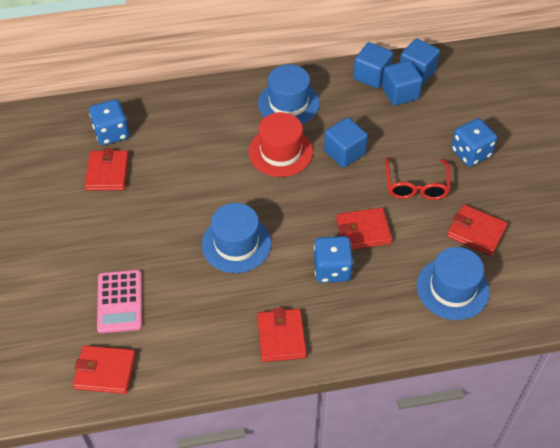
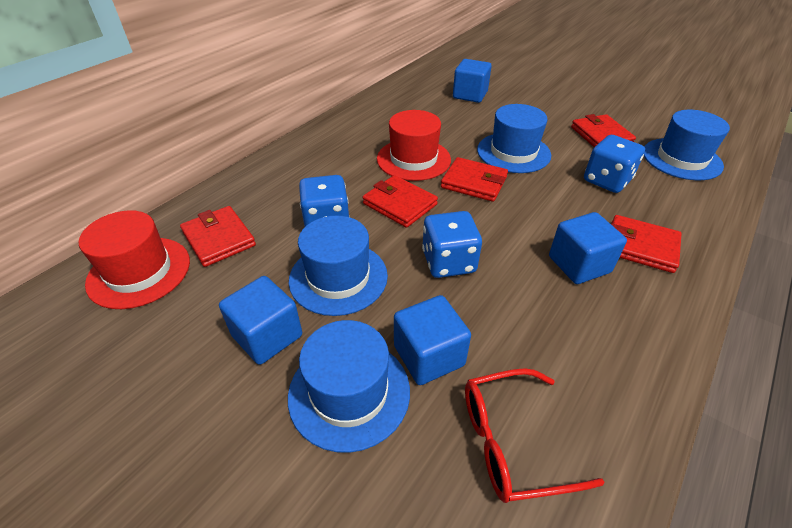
blue hat: 3 -> 4
pink calculator: 1 -> 0
red hat: 1 -> 2

